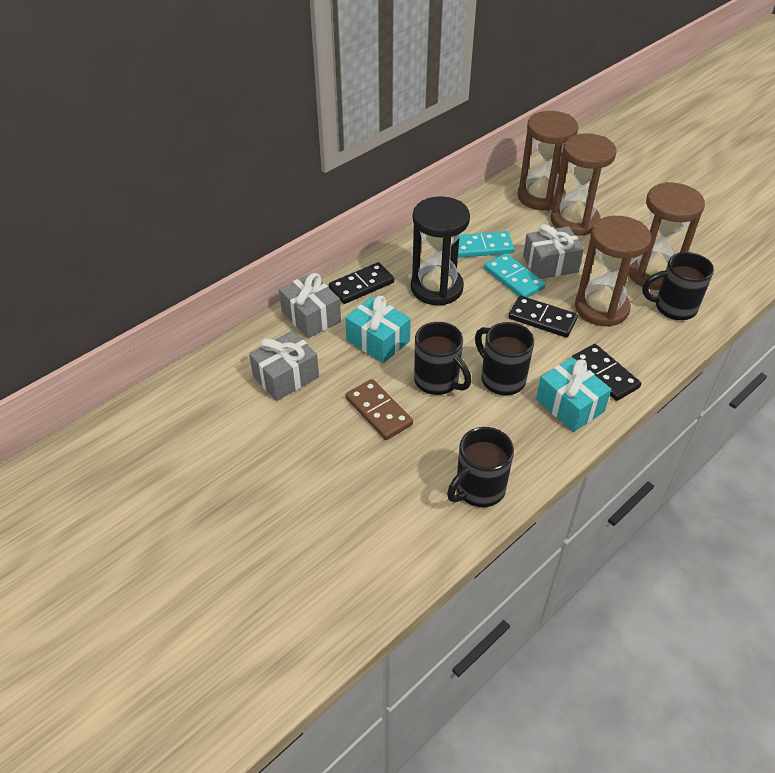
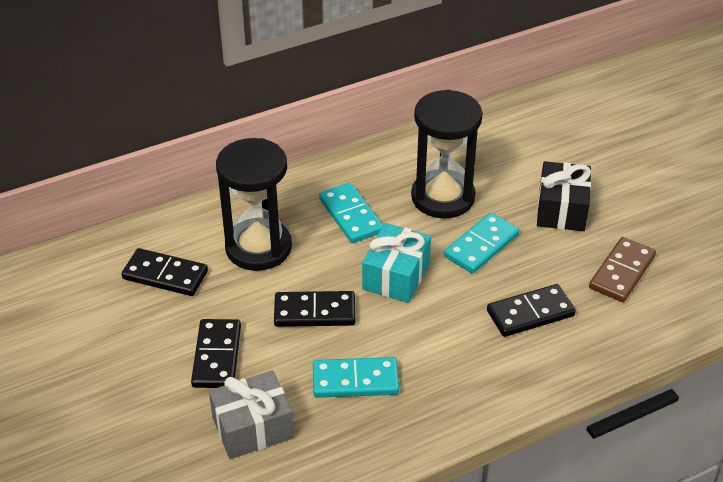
black domino: 3 -> 4
black gift: 0 -> 1
black hourglass: 1 -> 2
black mug: 4 -> 0
brown hourglass: 4 -> 0
grey gift: 3 -> 1
turquoise domino: 2 -> 3
turquoise gift: 2 -> 1

